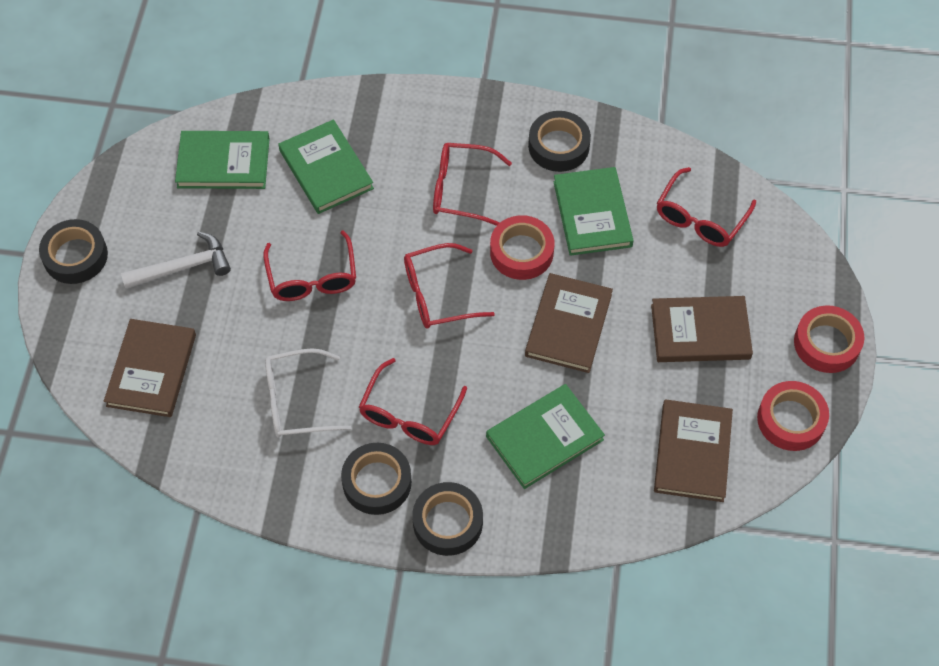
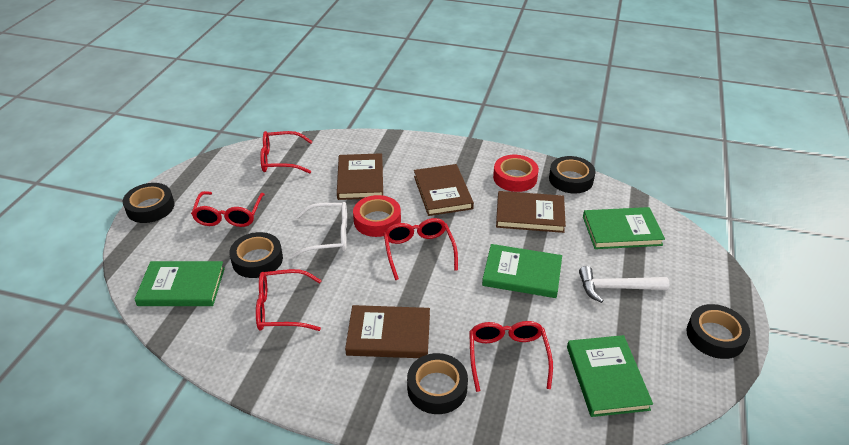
black tape: 4 -> 5
red tape: 3 -> 2

